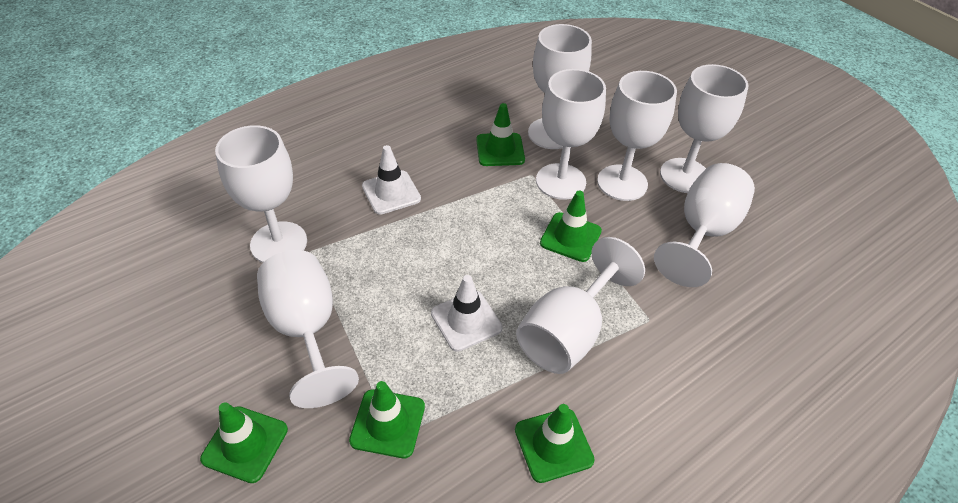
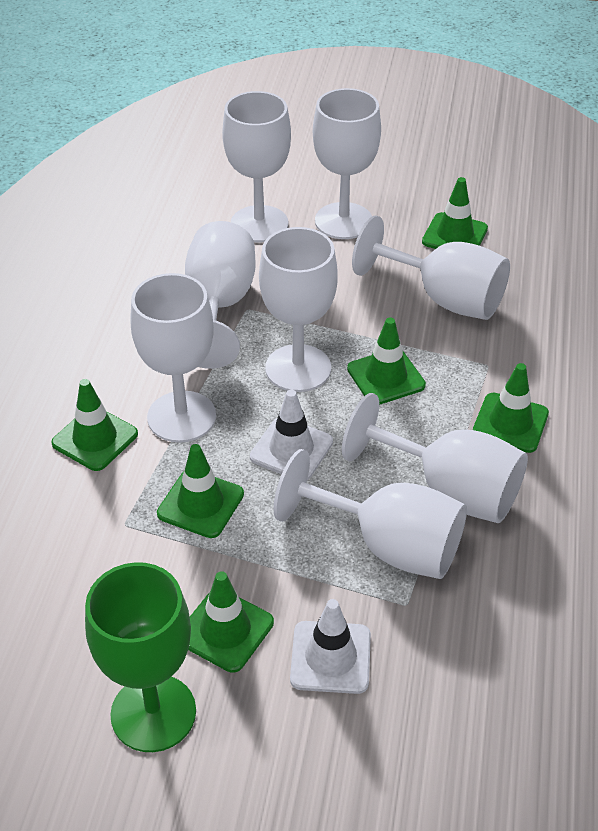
green goblet: 0 -> 1
green traffic cone: 5 -> 6

